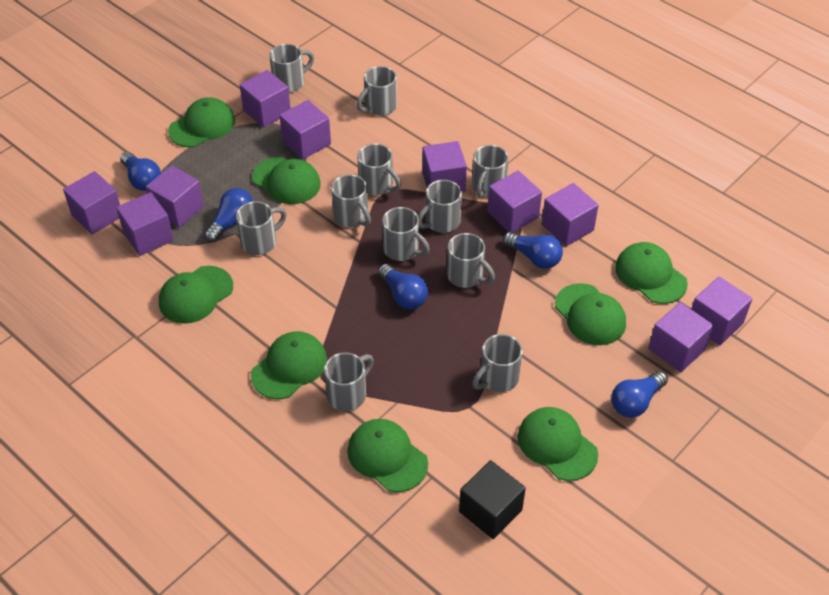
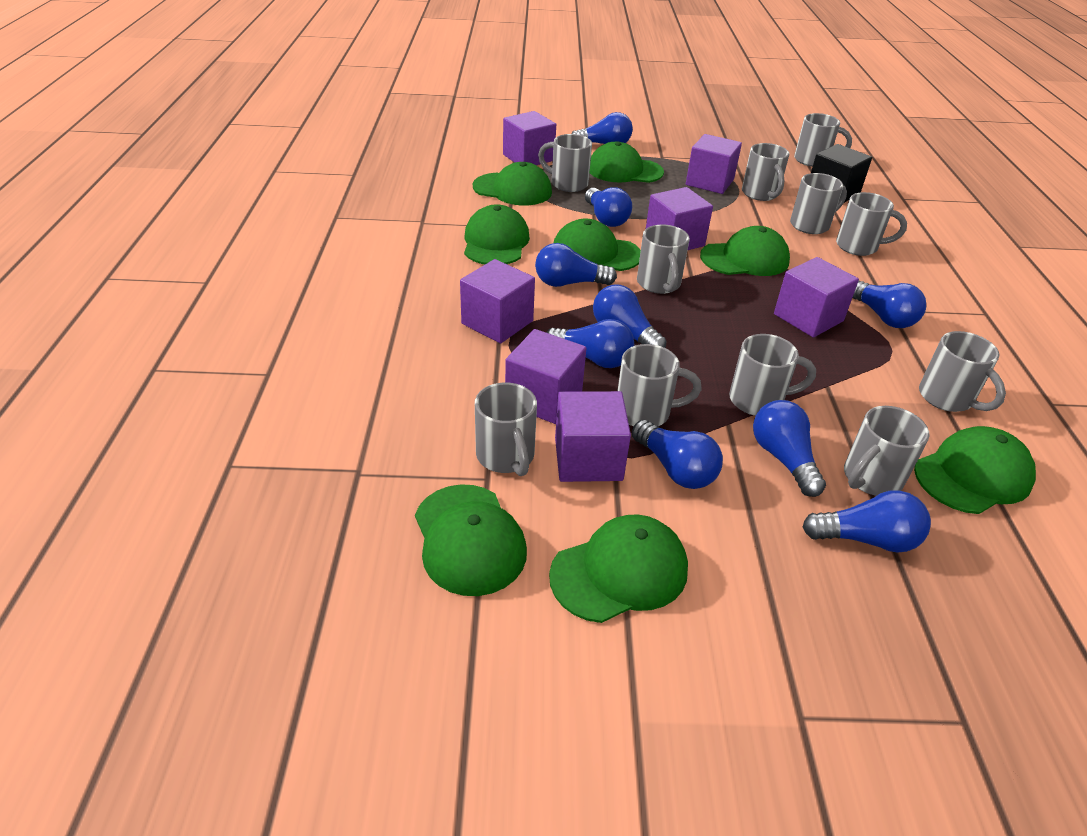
blue light bulb: 5 -> 9
purple cube: 10 -> 7

